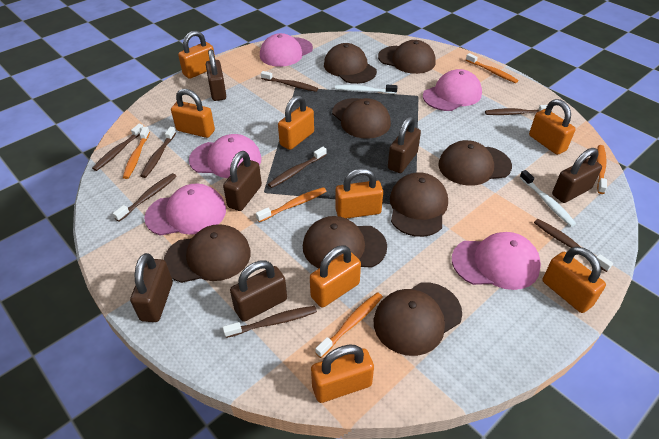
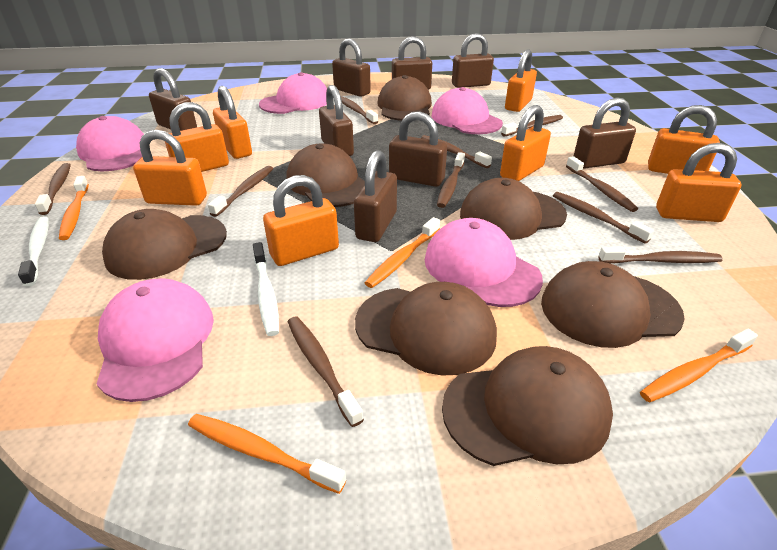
brown cap: 8 -> 7
brown padlock: 6 -> 8
brown toothbrush: 8 -> 10
orange toothbrush: 5 -> 4

